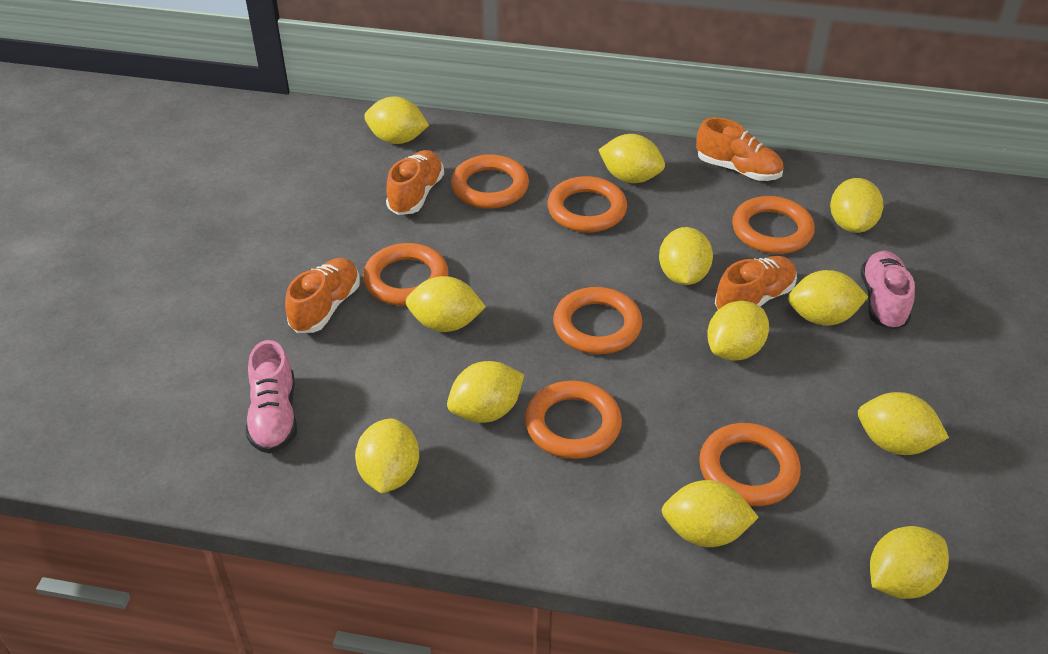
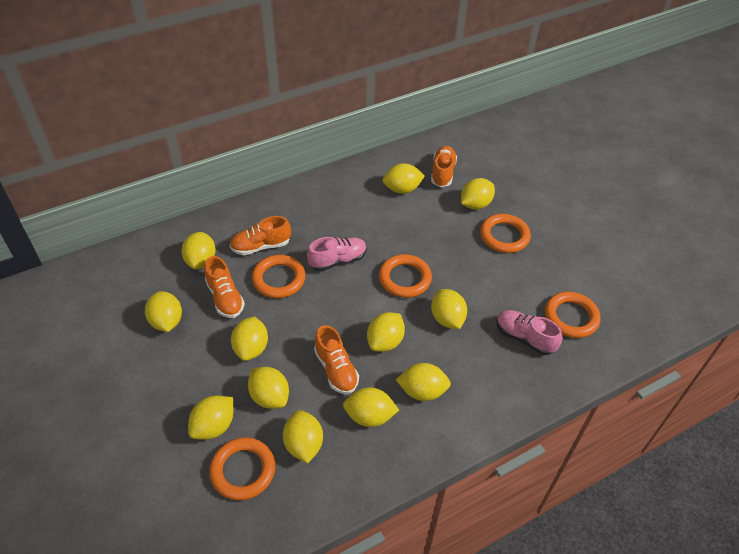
orange ring: 7 -> 5

